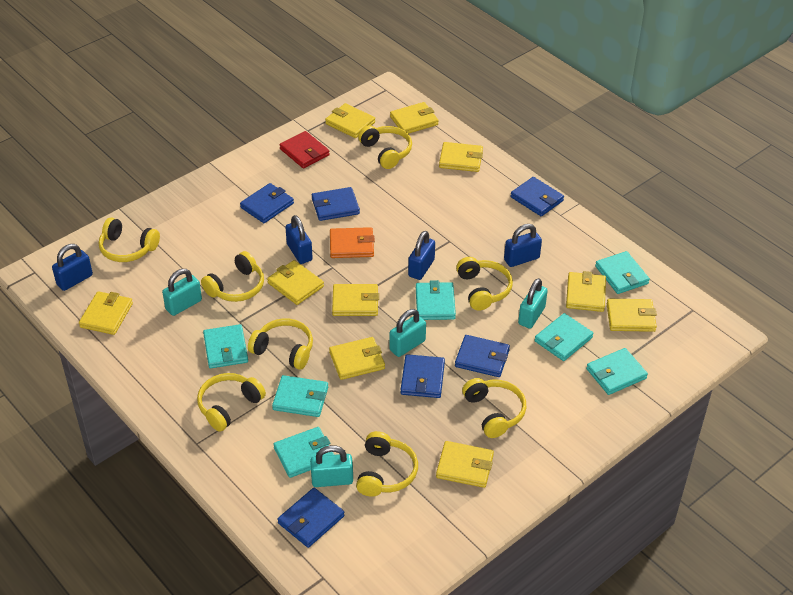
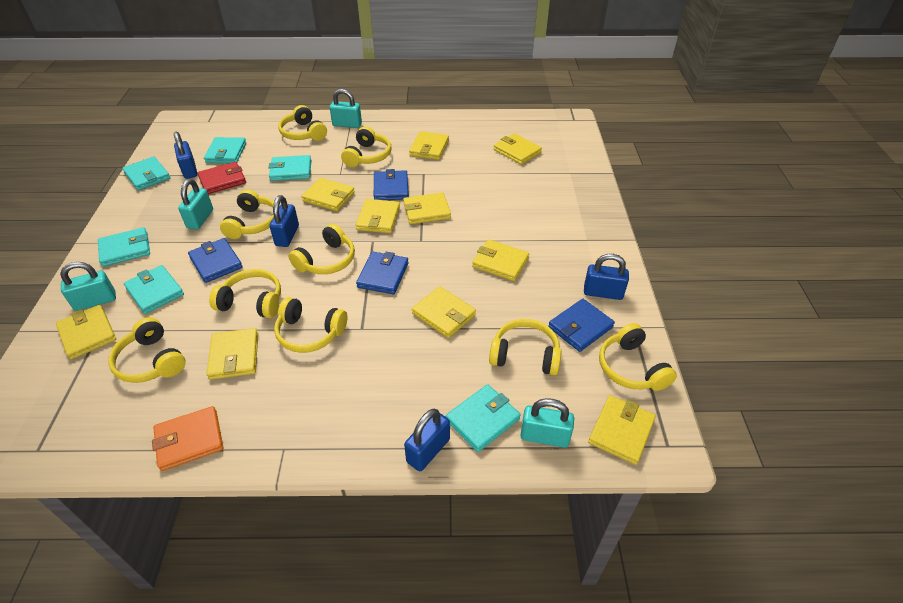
blue wallet: 6 -> 4
turquoise wallet: 7 -> 6
yellow headphones: 8 -> 9

